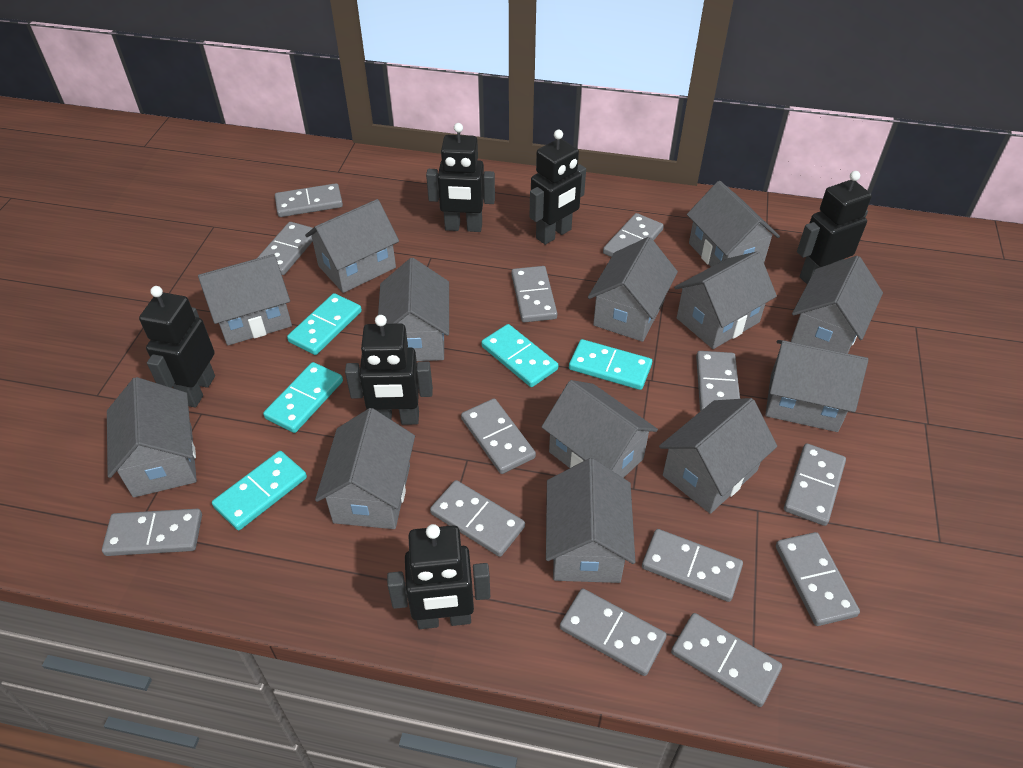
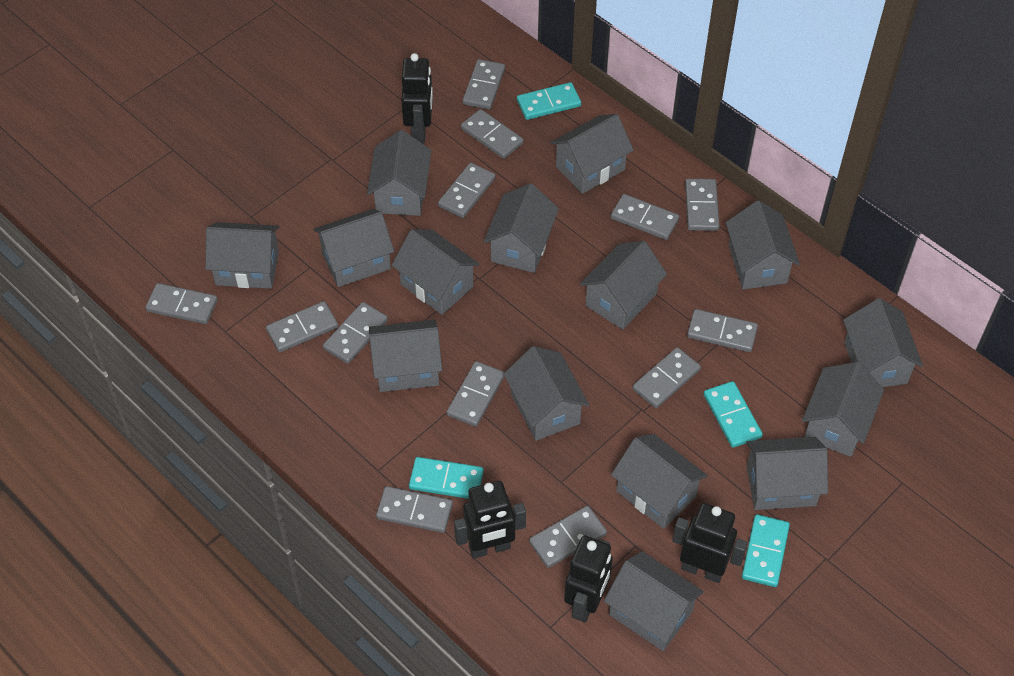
black robot: 6 -> 4
grey house: 13 -> 15
turquoise domino: 5 -> 4

